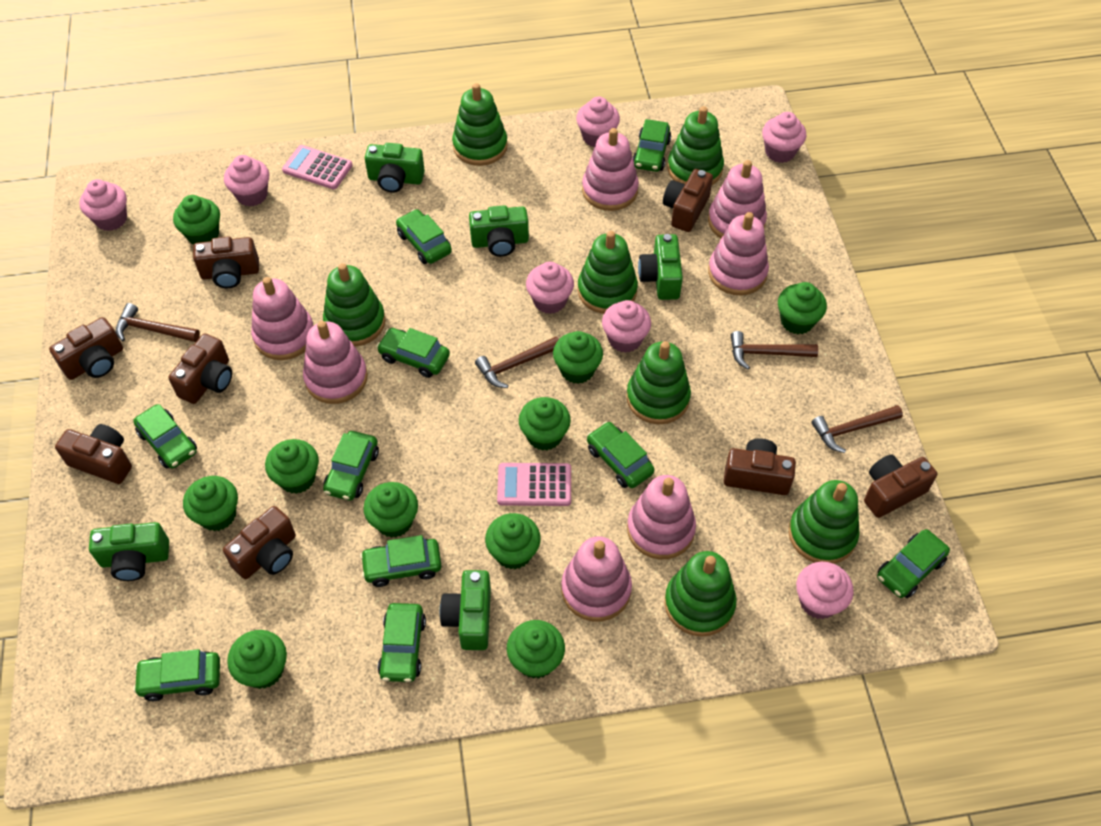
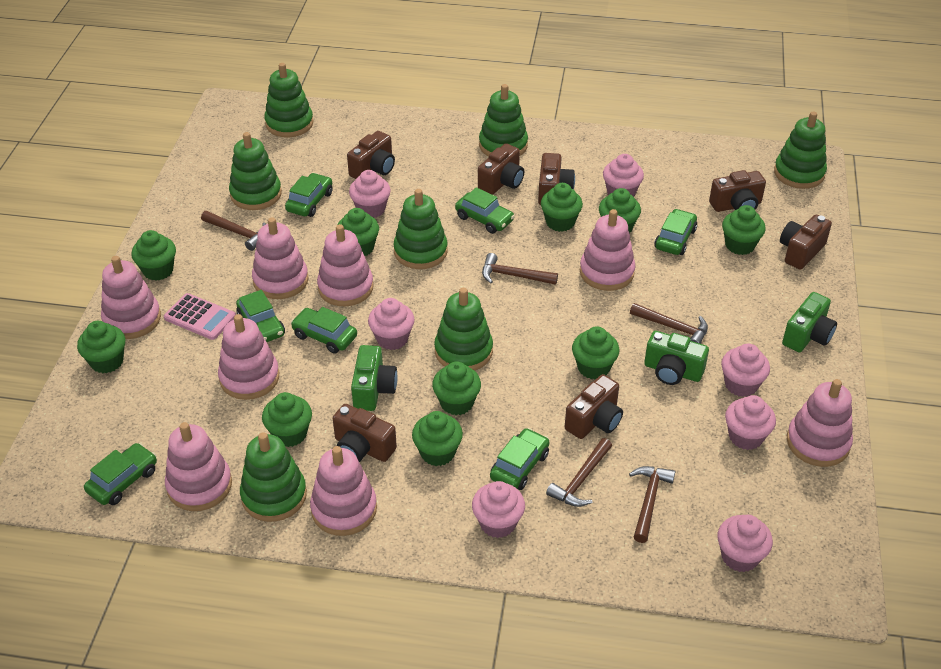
brown camera: 8 -> 7
brown hammer: 4 -> 5
green camera: 5 -> 3
green car: 10 -> 7
pink calculator: 2 -> 1
pink stacking toy: 7 -> 8

